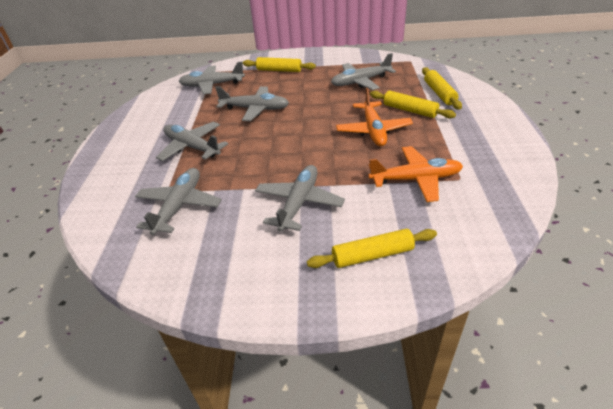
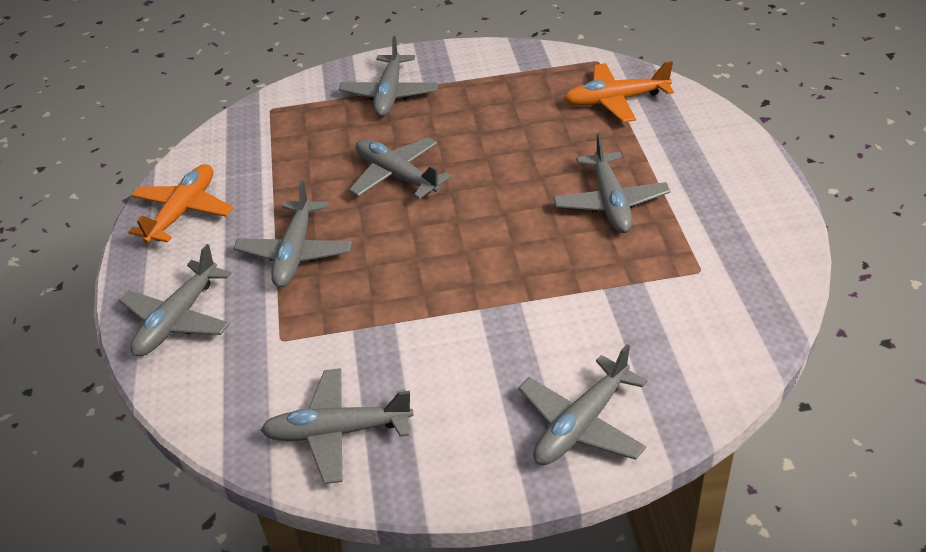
grey plane: 6 -> 7
yellow rolling pin: 4 -> 0

